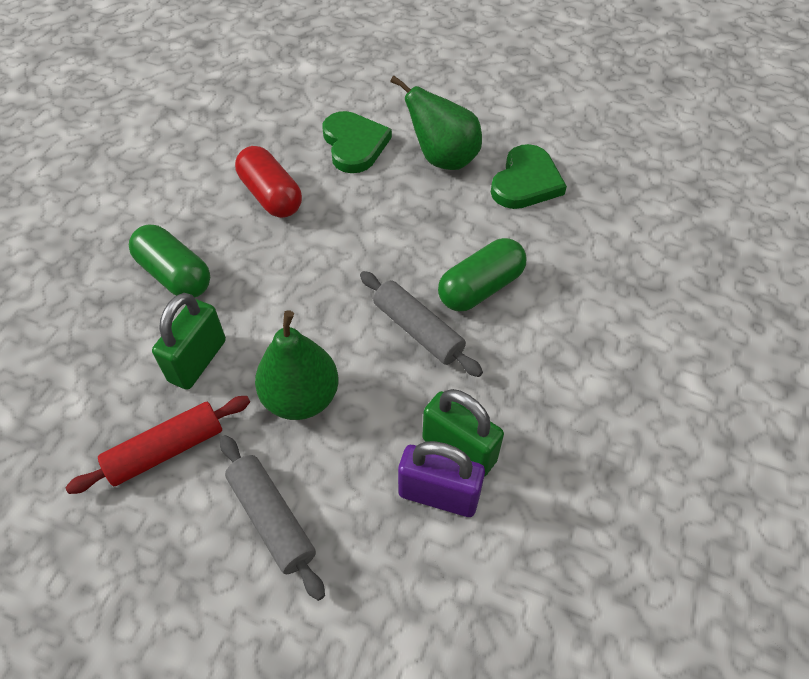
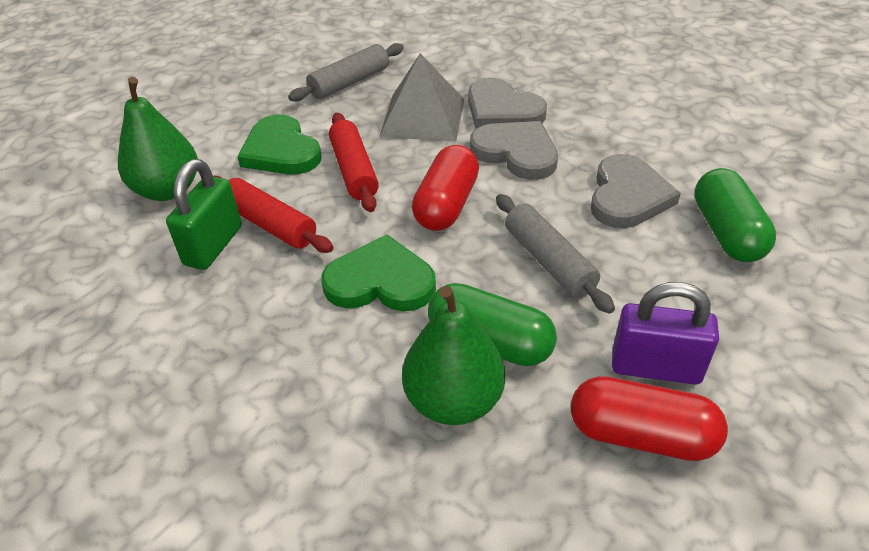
green padlock: 2 -> 1
grey heart: 0 -> 3
grey pyramid: 0 -> 1
red capsule: 1 -> 2
red rolling pin: 1 -> 2

